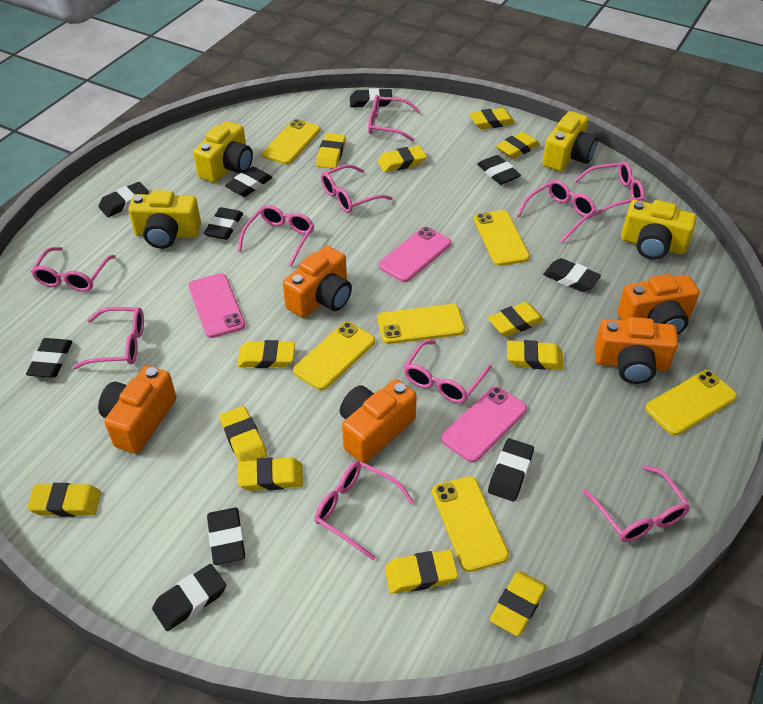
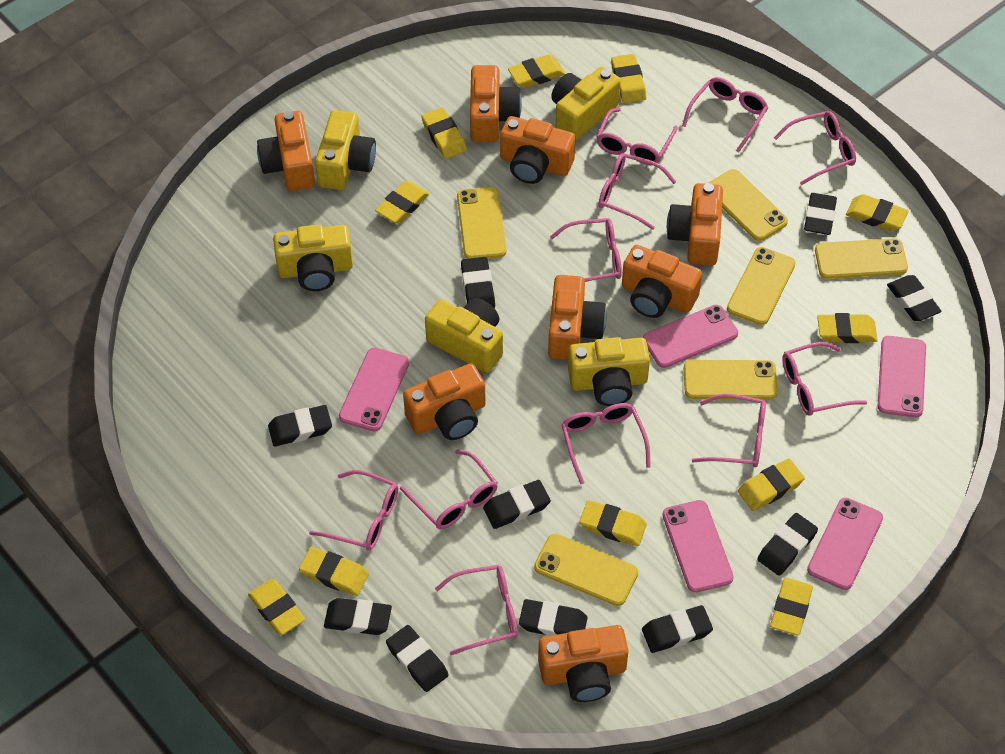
orange camera: 5 -> 8
pink glasses: 10 -> 11
pink phone: 3 -> 5
yellow camera: 4 -> 5
yellow eraser: 12 -> 11

